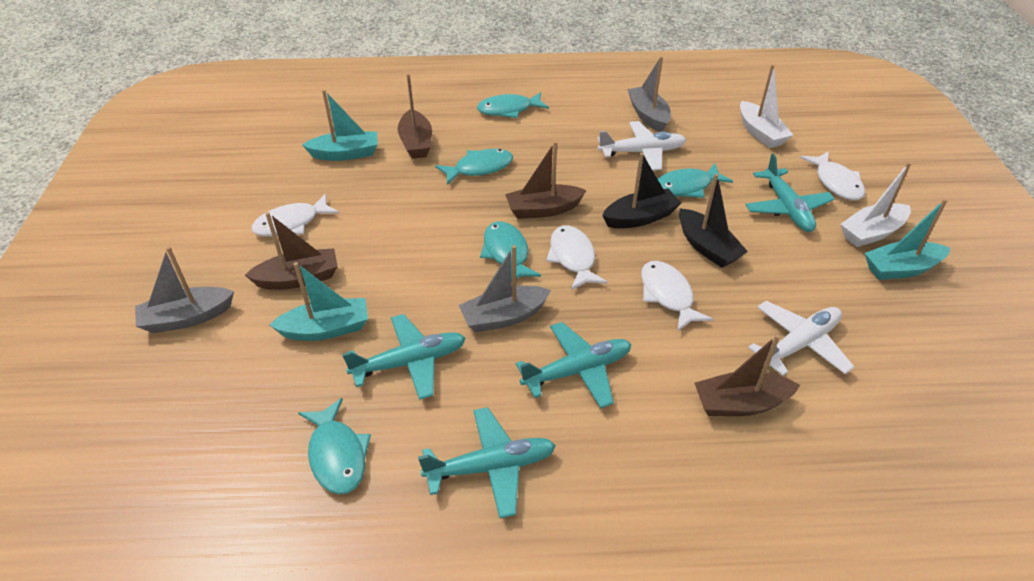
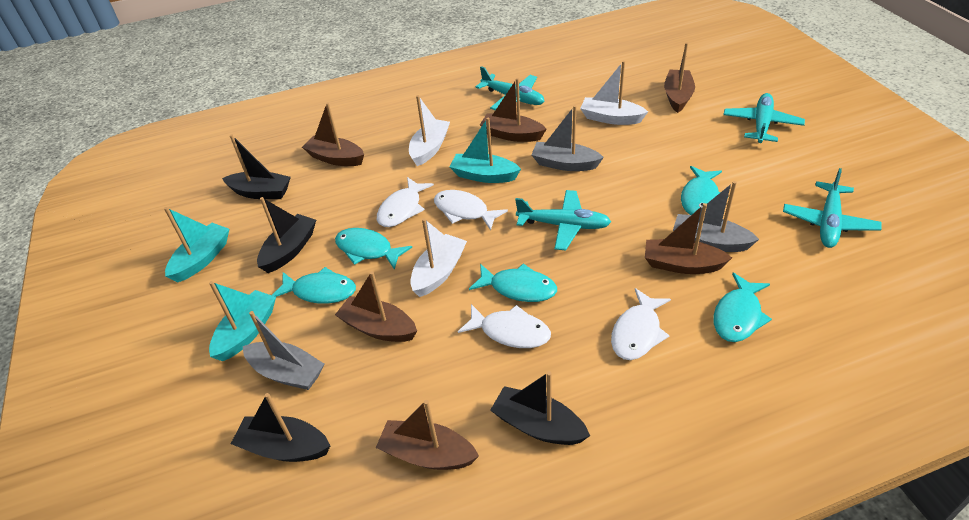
black boat: 2 -> 4
brown boat: 4 -> 6
white boat: 2 -> 3
white plane: 2 -> 0

